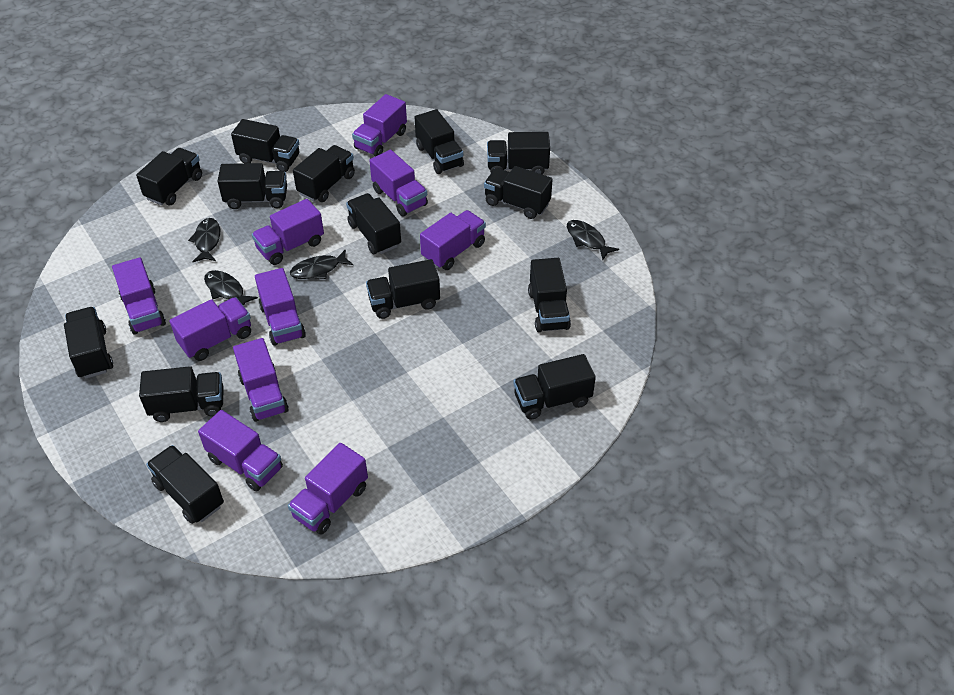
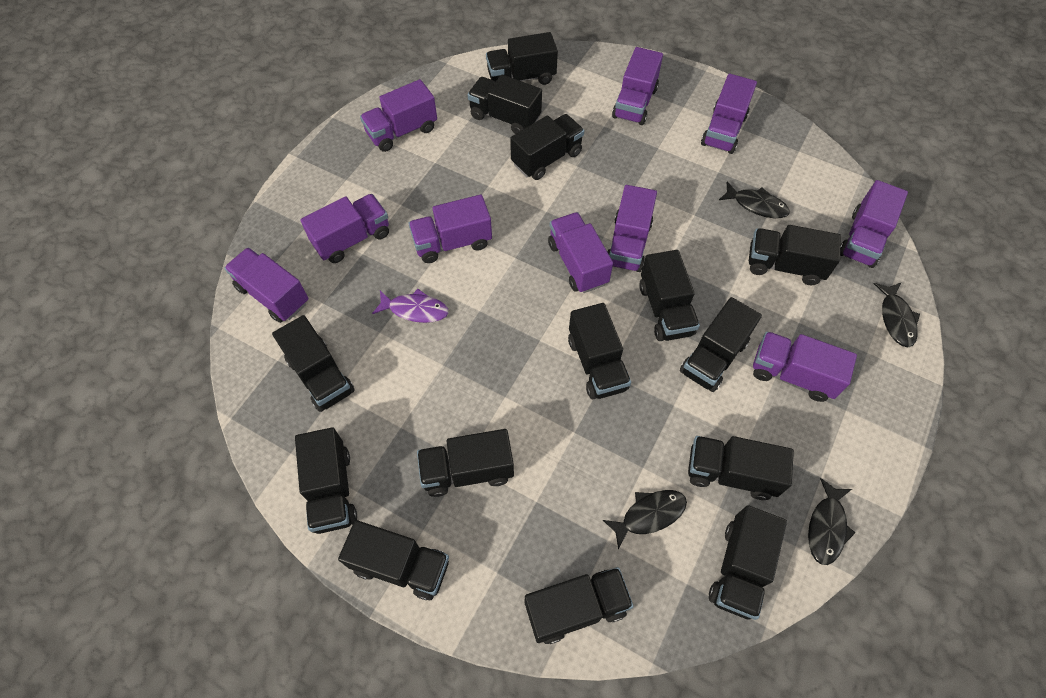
purple fish: 0 -> 1

